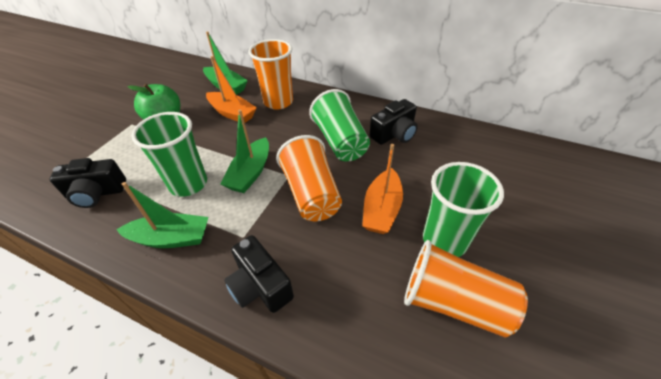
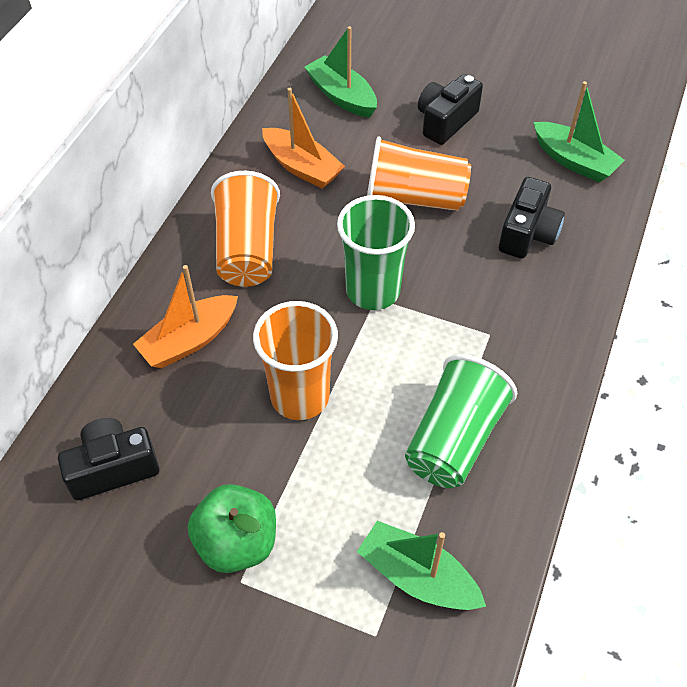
green cup: 3 -> 2

